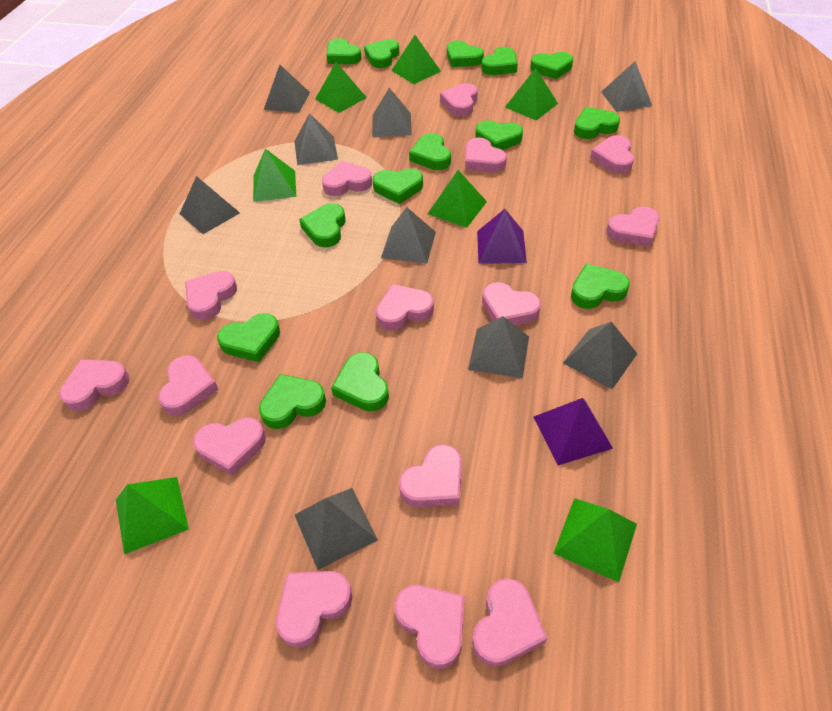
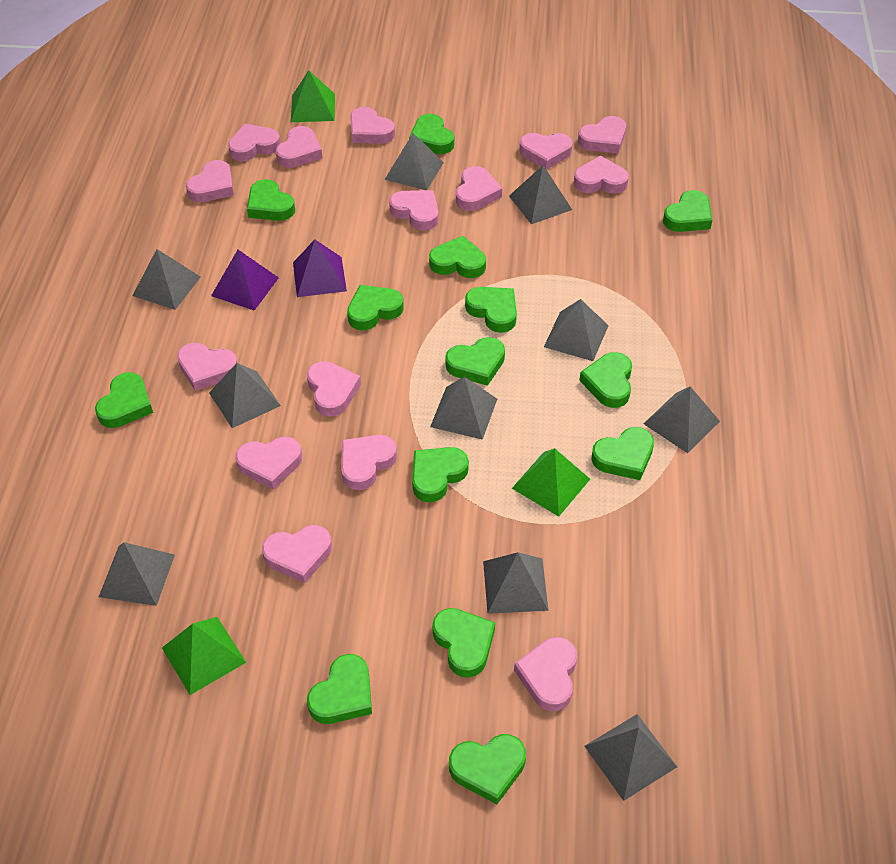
green pyramid: 7 -> 3
grey pyramid: 9 -> 10

